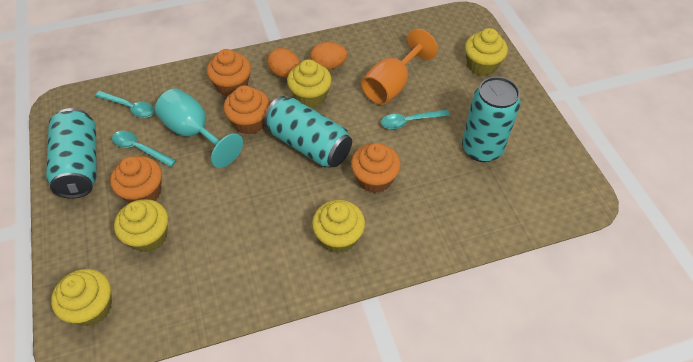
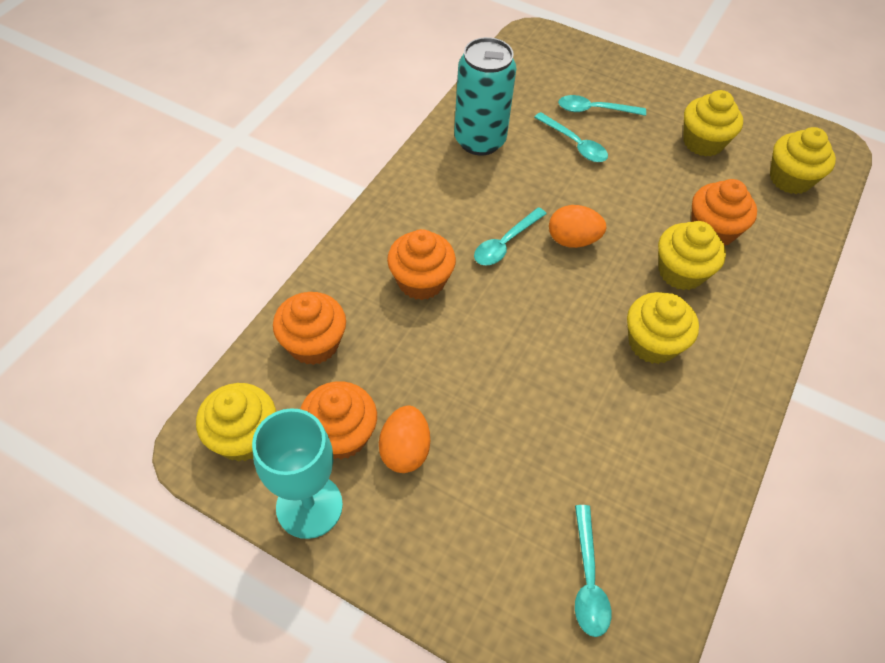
orange goblet: 1 -> 0
turquoise can: 3 -> 1
turquoise spoon: 3 -> 4

